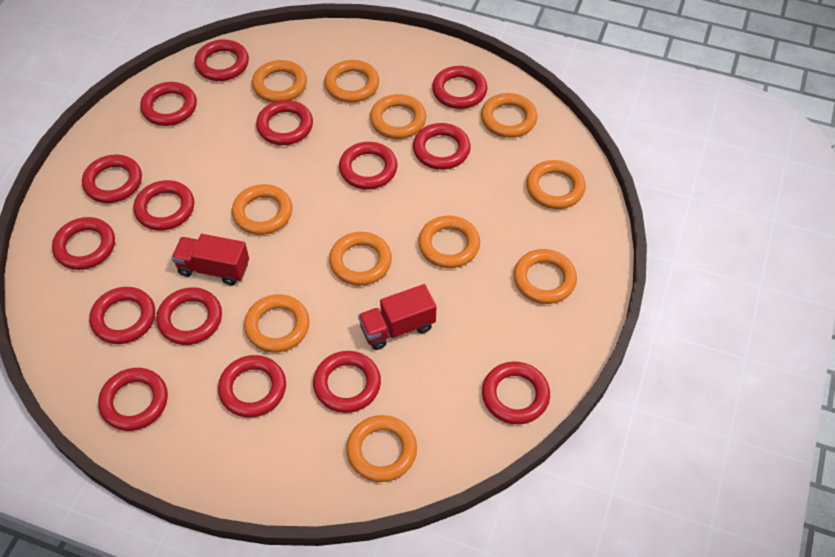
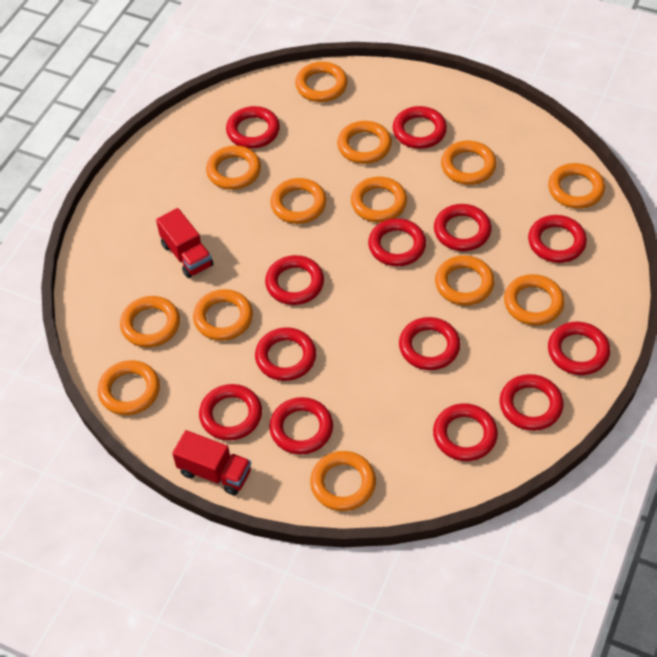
orange ring: 11 -> 13
red ring: 15 -> 13

